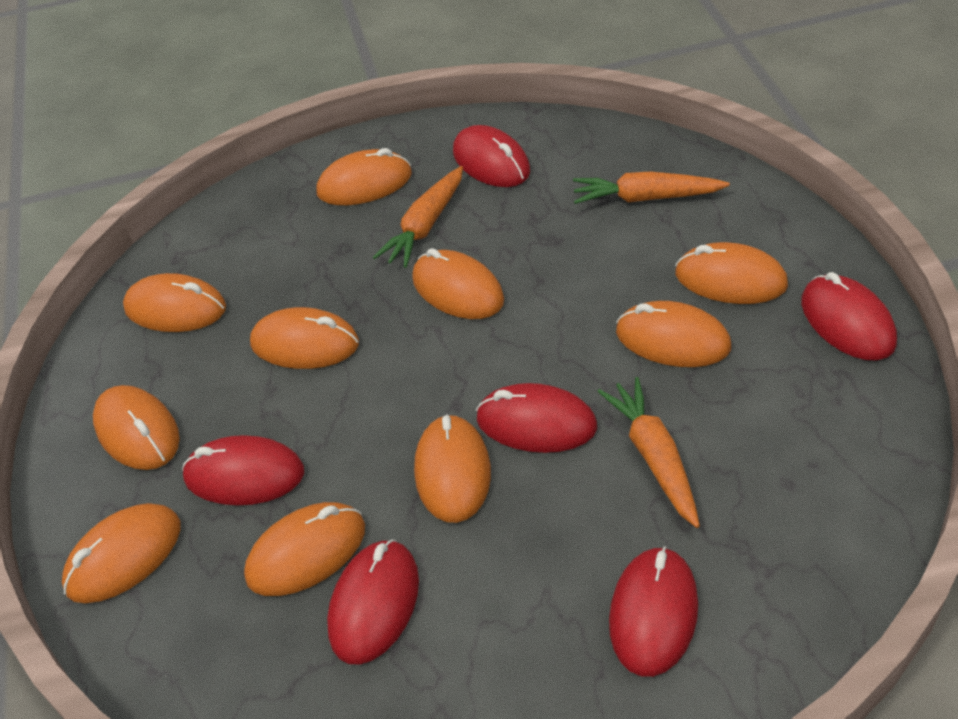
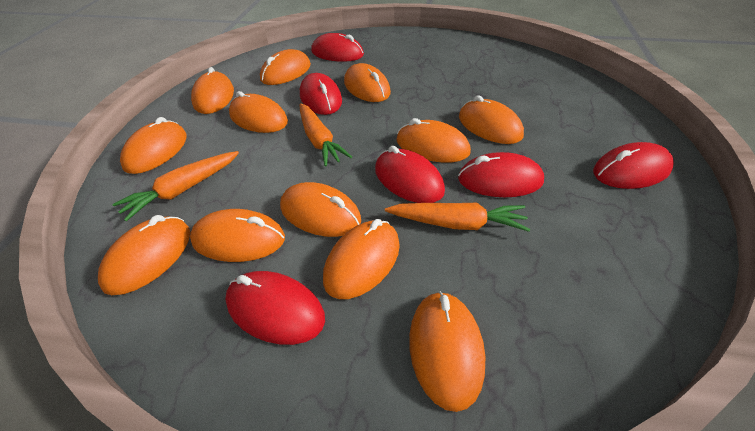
orange mouse: 10 -> 12

